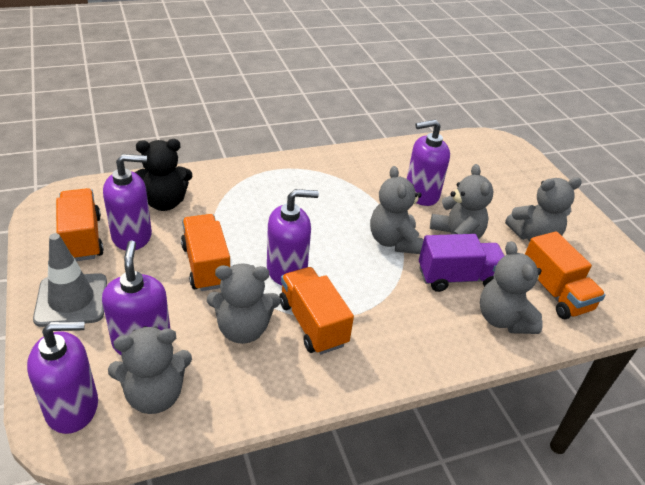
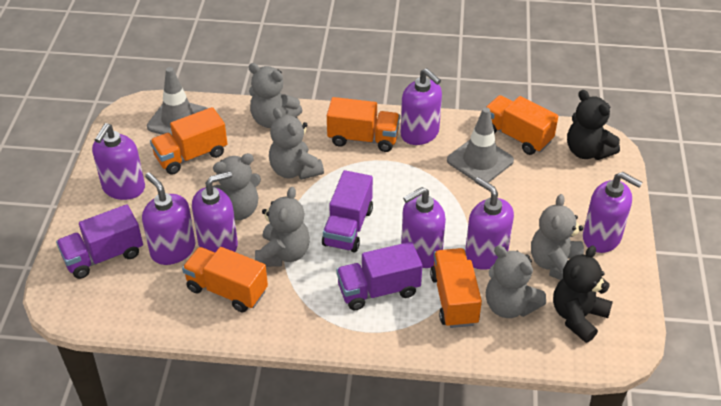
black teddy bear: 1 -> 2
grey traffic cone: 1 -> 2
orange truck: 4 -> 5
purple soap dispenser: 5 -> 7
purple truck: 1 -> 3

